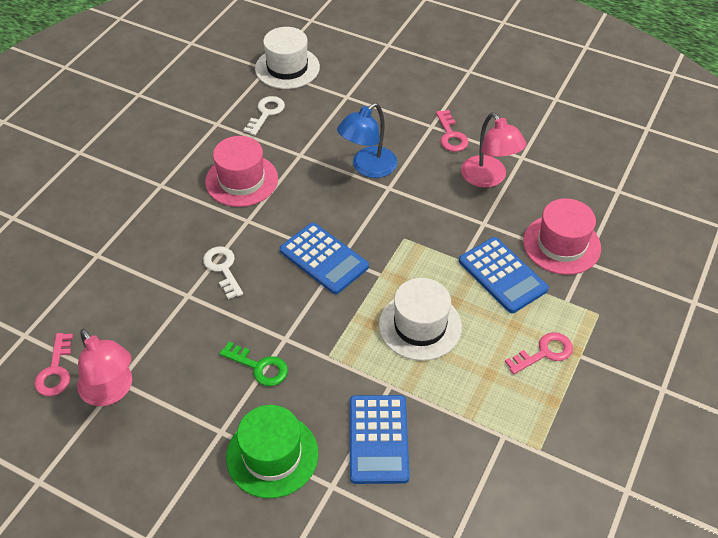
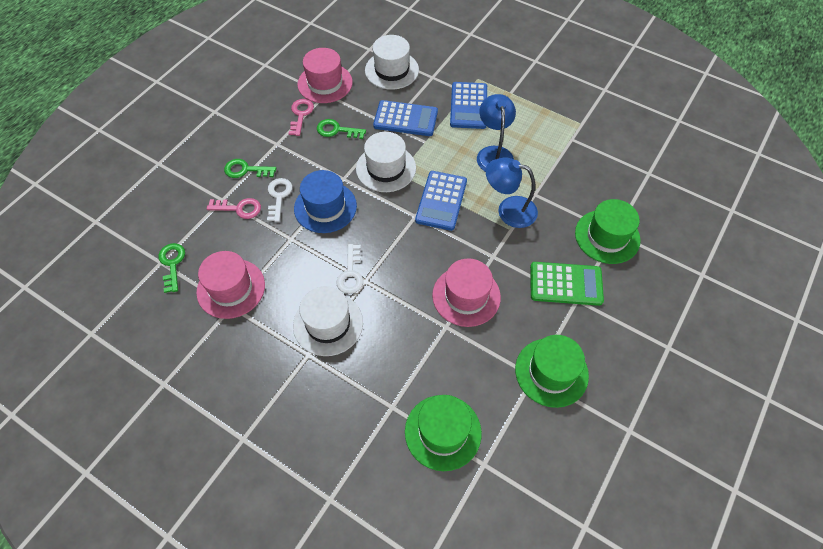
blue hat: 0 -> 1
blue lamp: 1 -> 2
green calculator: 0 -> 1
green hat: 1 -> 3
green key: 1 -> 3
pink hat: 2 -> 3
pink key: 3 -> 2
pink lamp: 2 -> 0
white hat: 2 -> 3

